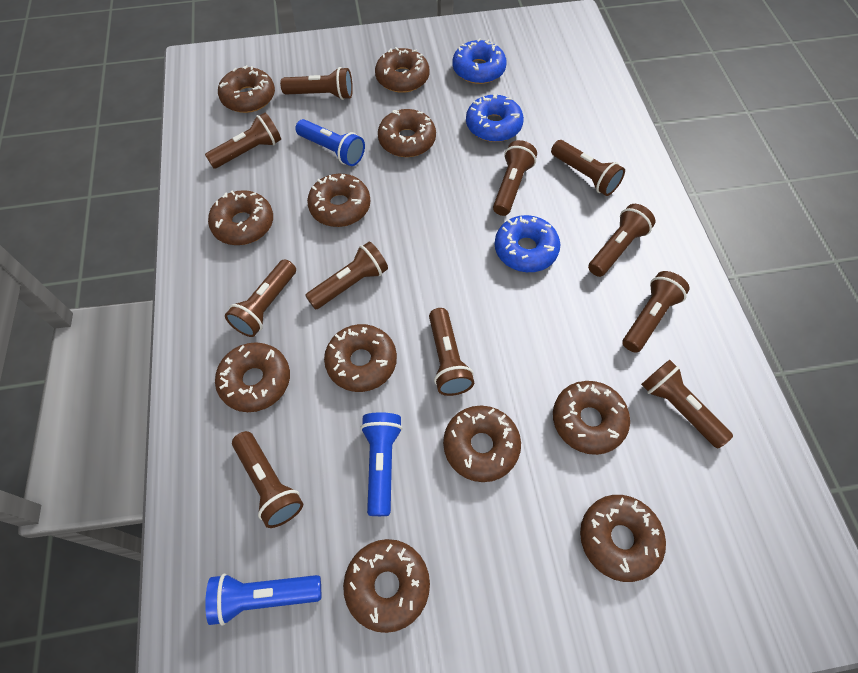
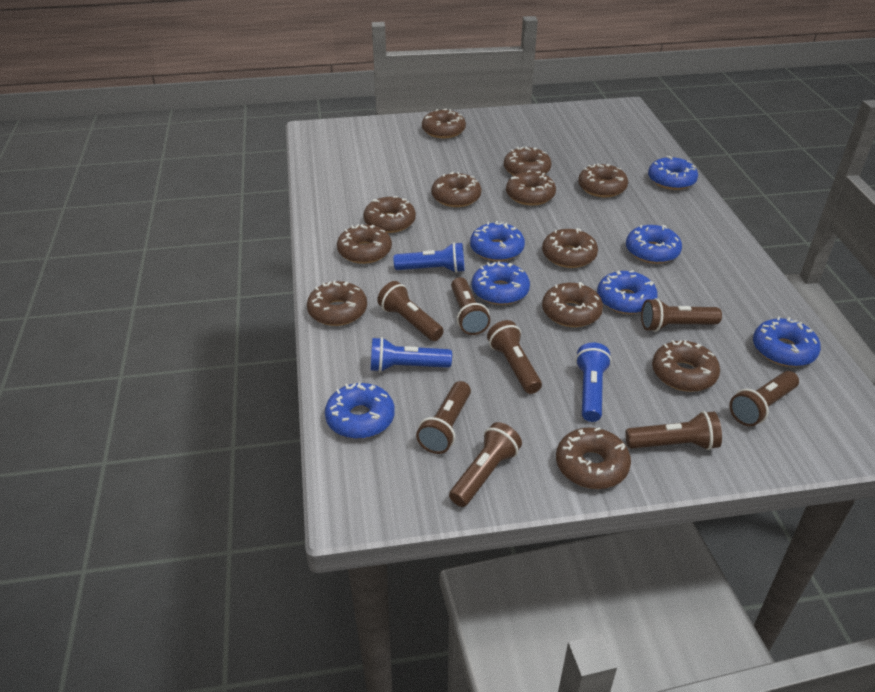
blue donut: 3 -> 7
brown donut: 11 -> 12
brown flashlight: 11 -> 8

